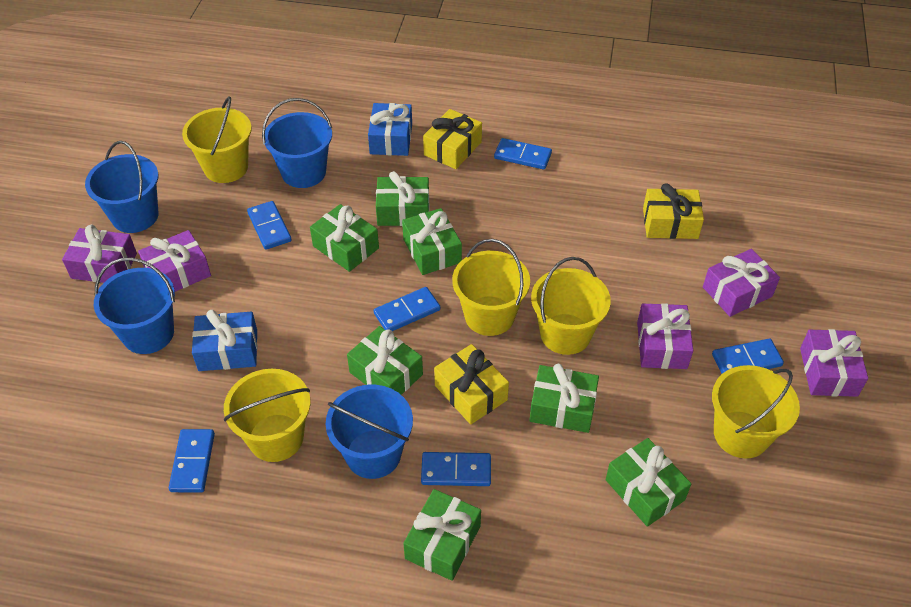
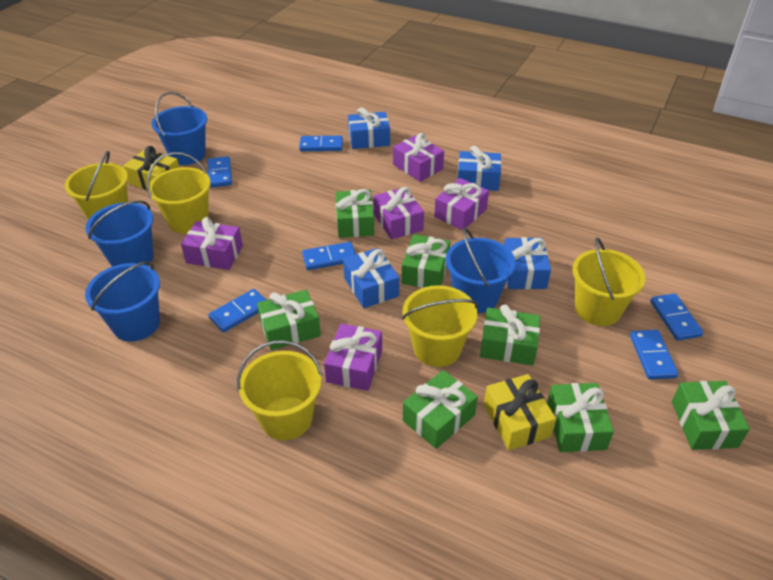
blue gift: 2 -> 4
yellow gift: 3 -> 2

